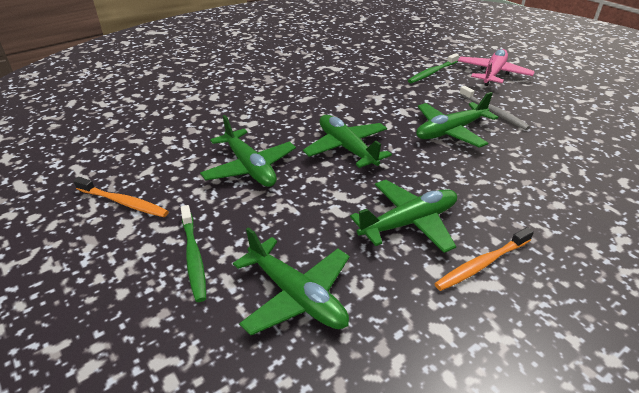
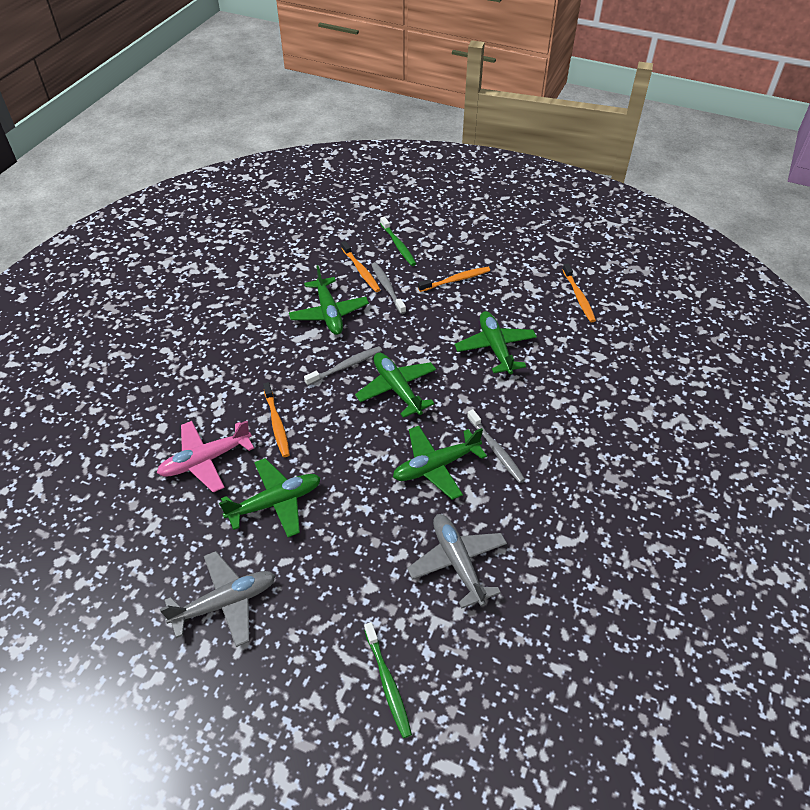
grey plane: 0 -> 2
grey toothbrush: 1 -> 3
orange toothbrush: 2 -> 4

